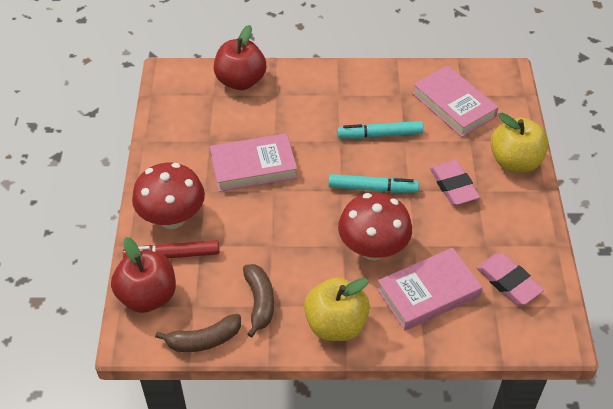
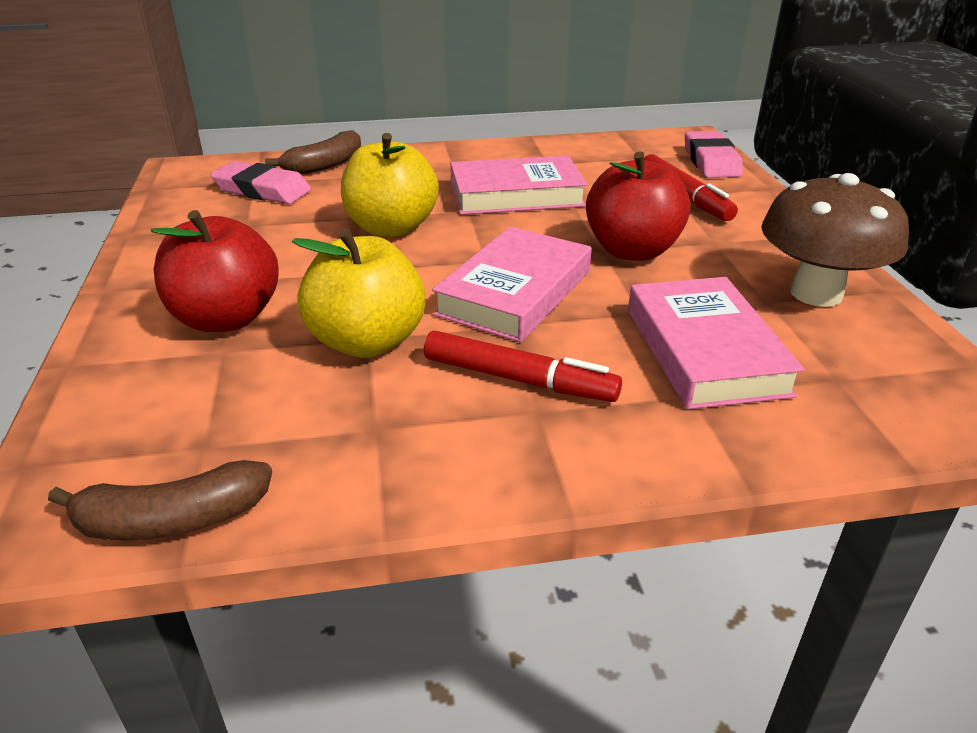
brown mushroom: 0 -> 1
red marker: 1 -> 2
red mushroom: 2 -> 0
turquoise marker: 2 -> 0

